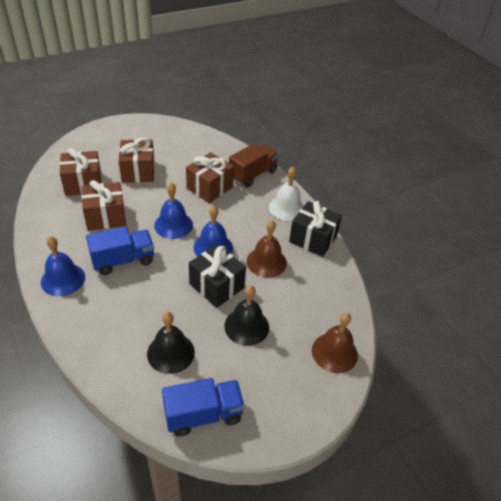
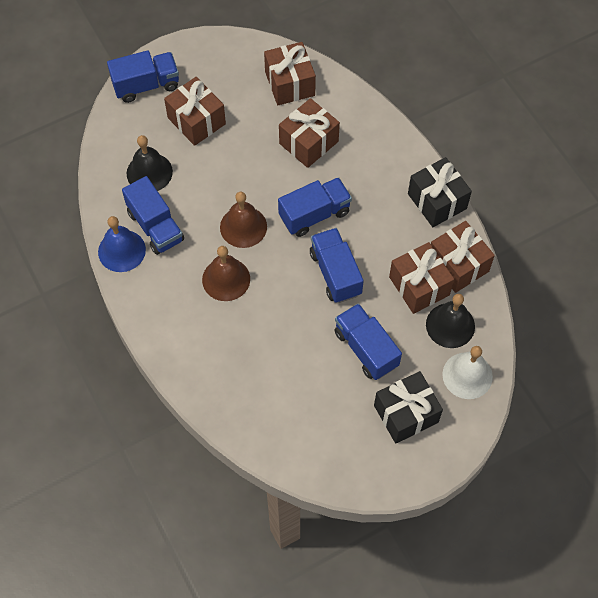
blue bell: 3 -> 1
blue truck: 2 -> 5
brown gift: 4 -> 5
brown truck: 1 -> 0

